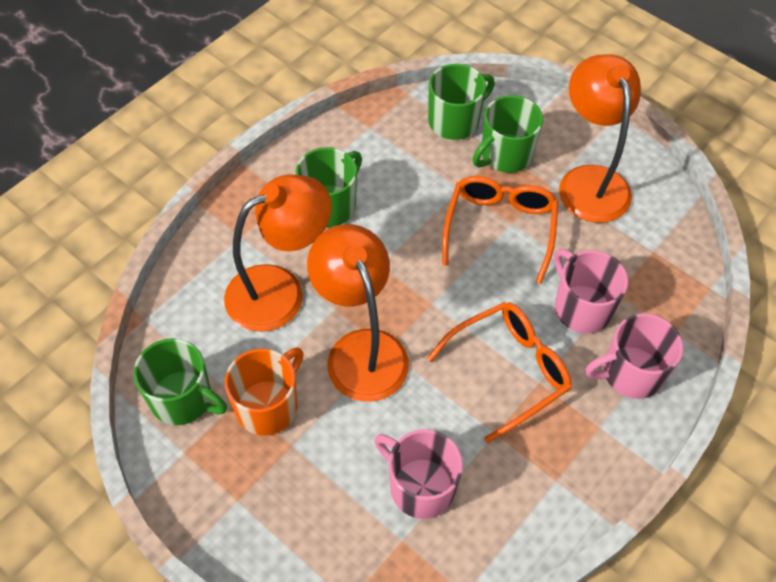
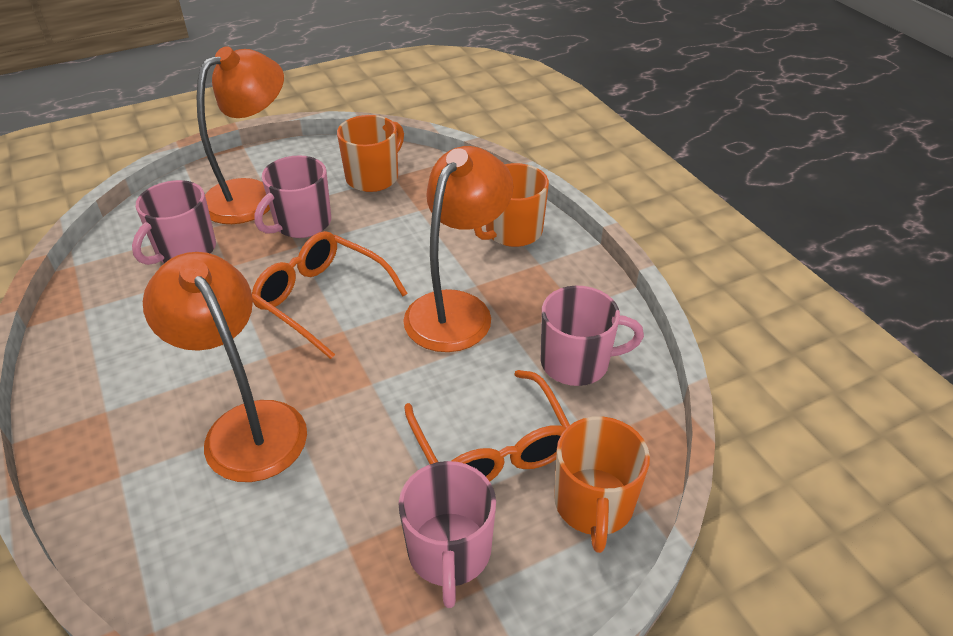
green mug: 4 -> 0
orange mug: 1 -> 3
pink mug: 3 -> 4

